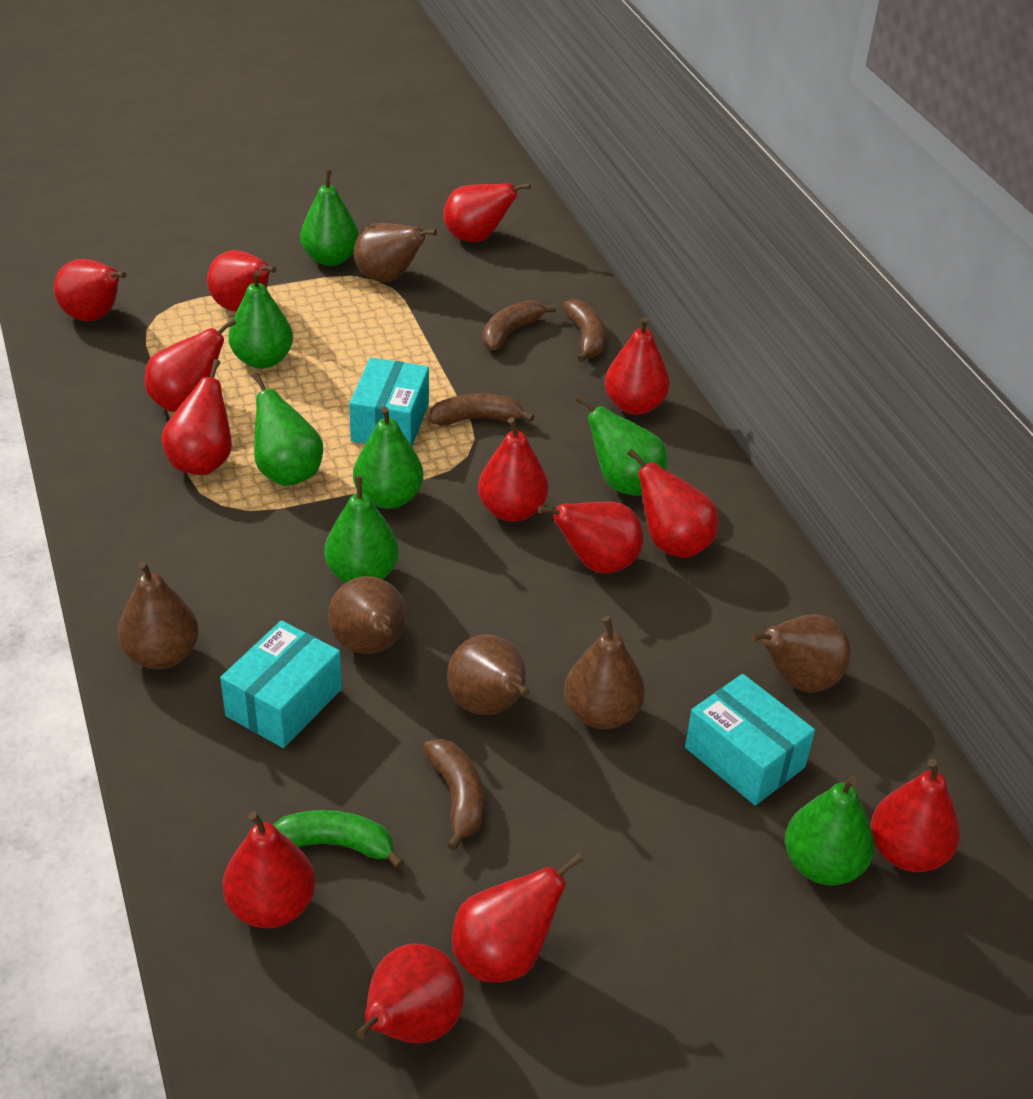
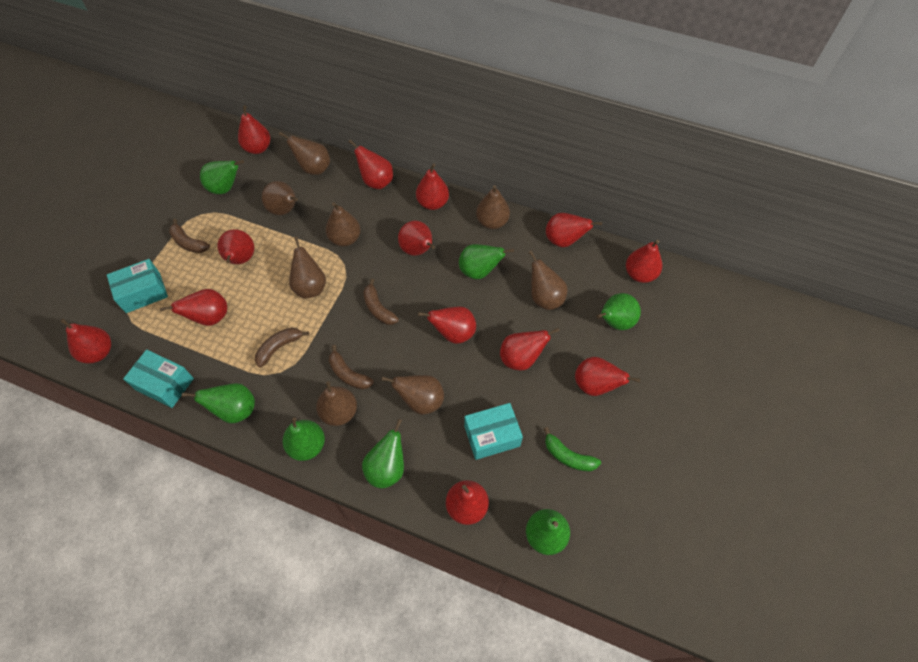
brown pear: 6 -> 8

